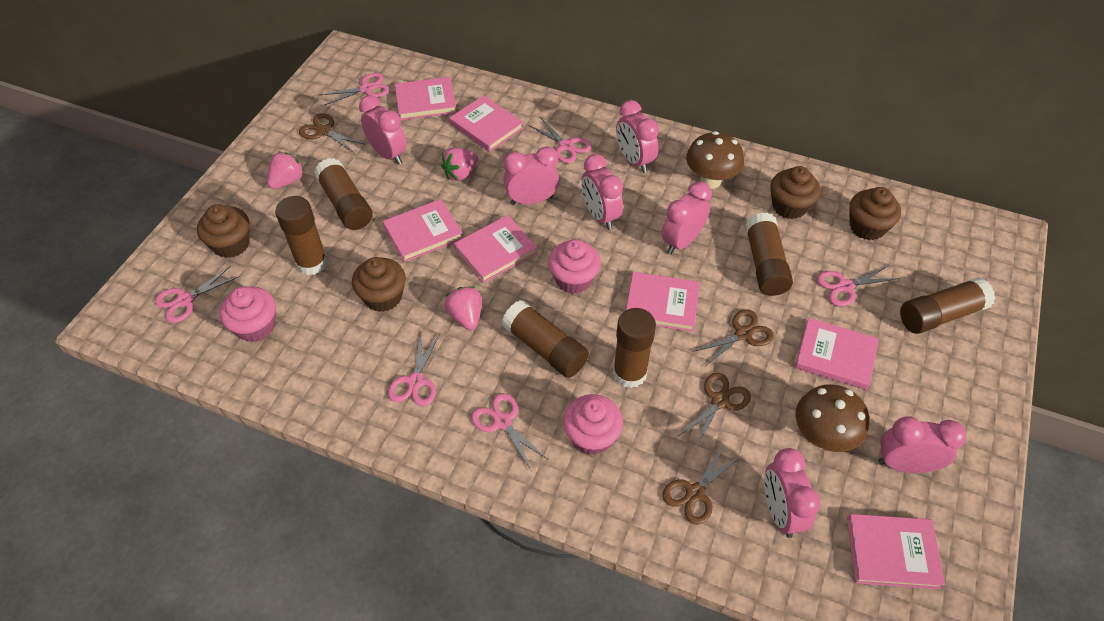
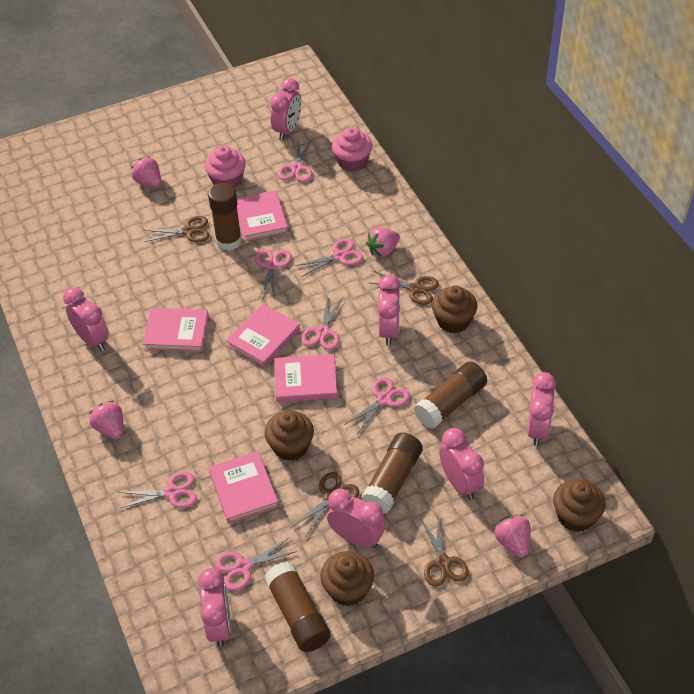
brown glue stick: 6 -> 4
brown mushroom: 2 -> 0
pink book: 7 -> 5
pink cupcake: 3 -> 2
pink scissors: 6 -> 7
pink strawberry: 3 -> 4

